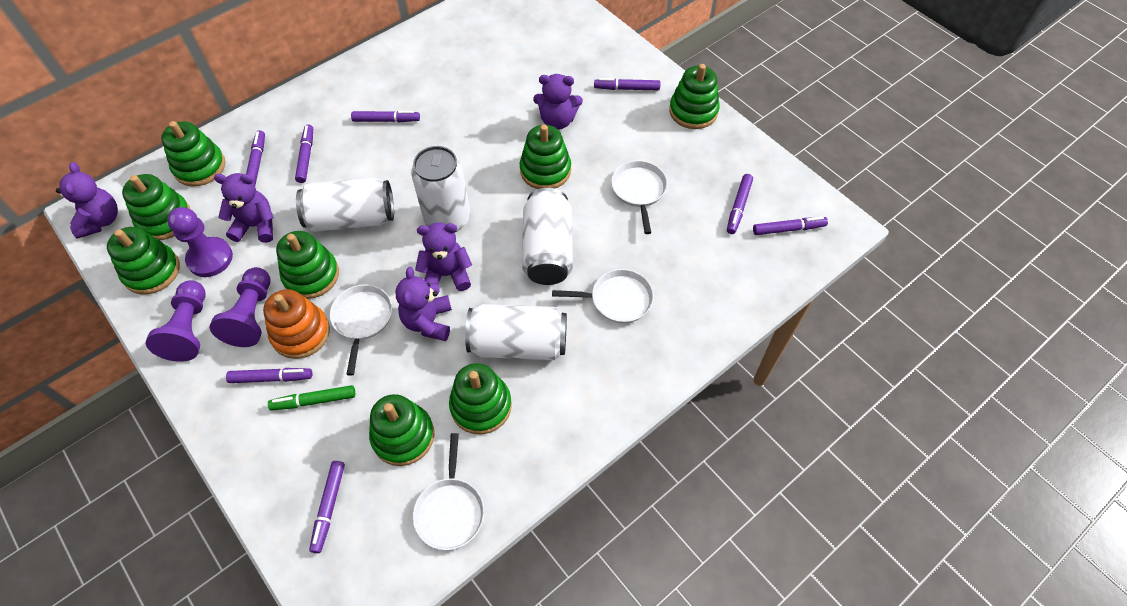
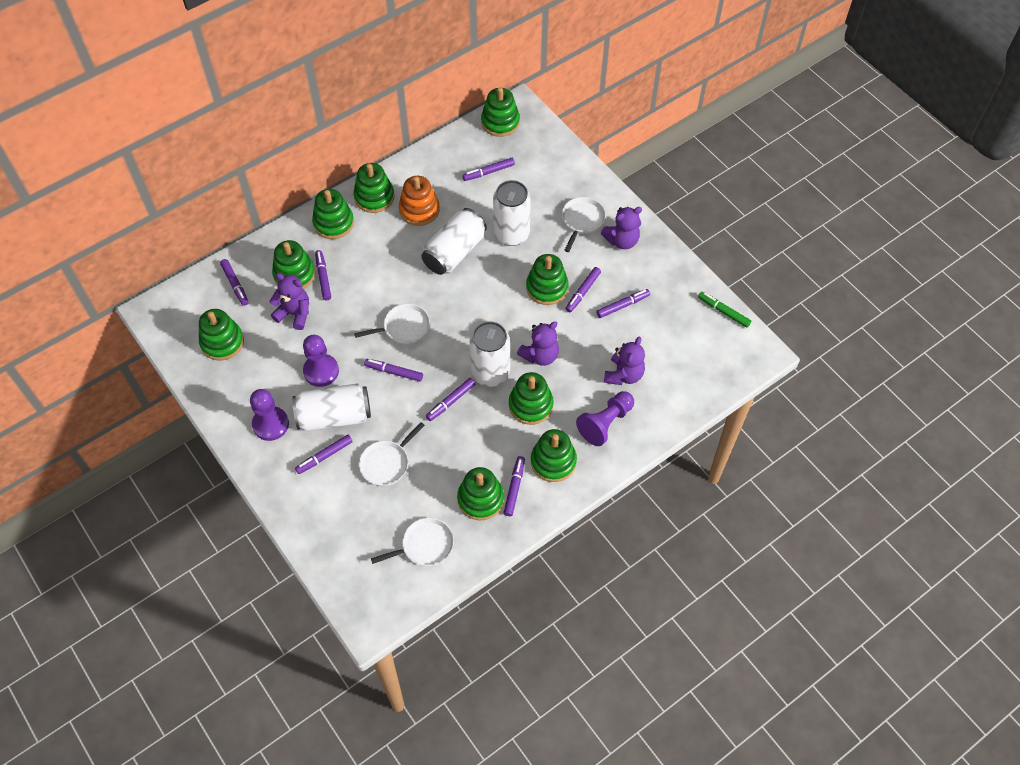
green stacking toy: 8 -> 9
purple marker: 8 -> 9
purple teddy bear: 5 -> 4

